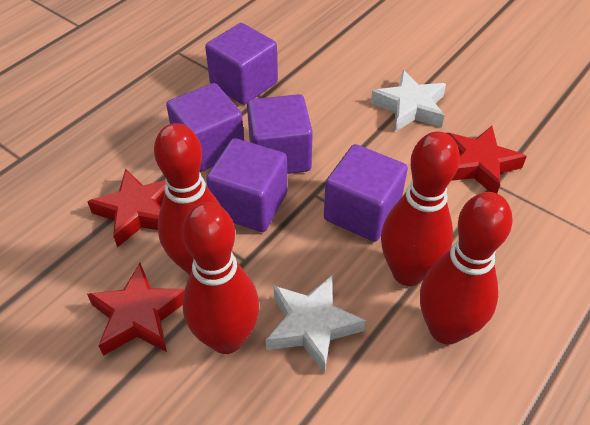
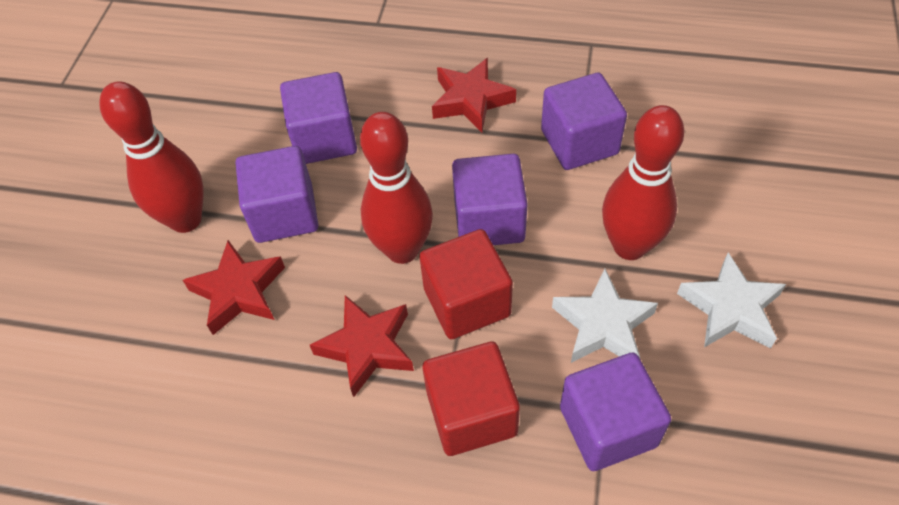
red bowling pin: 4 -> 3
red cube: 0 -> 2

